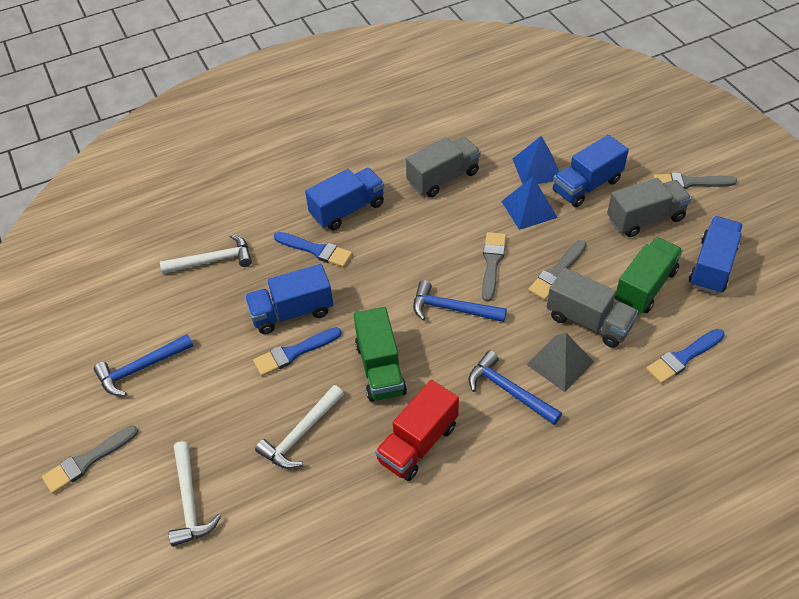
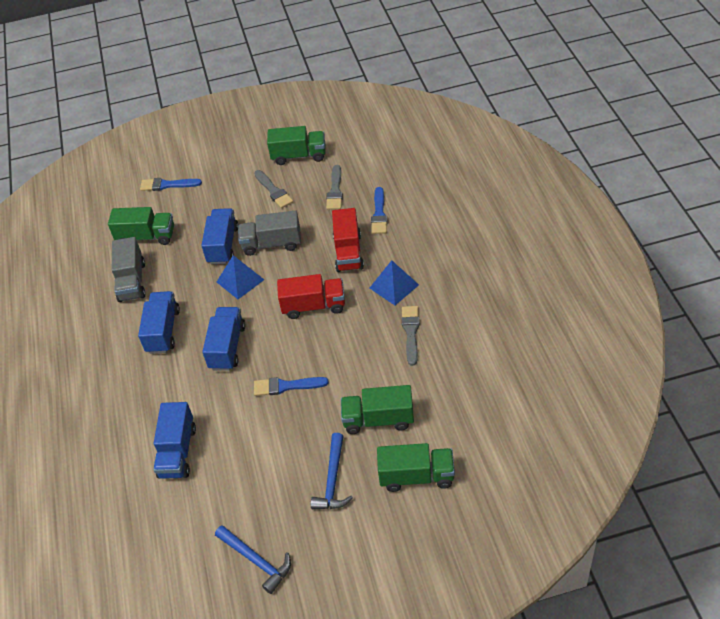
blue hammer: 3 -> 2
green truck: 2 -> 4
grey brush: 4 -> 3
grey pyramid: 1 -> 0
grey truck: 3 -> 2
red truck: 1 -> 2
white hammer: 3 -> 0

